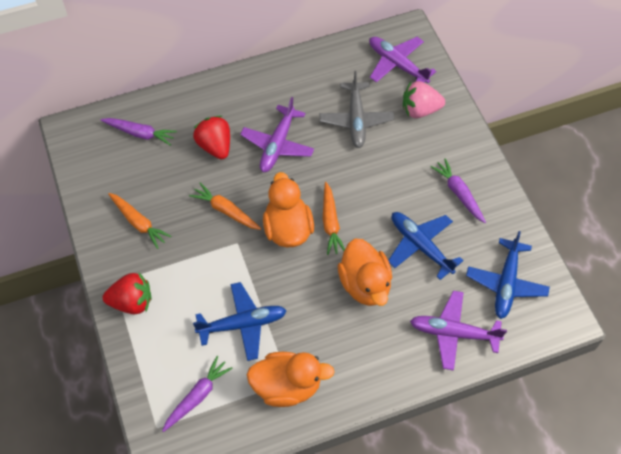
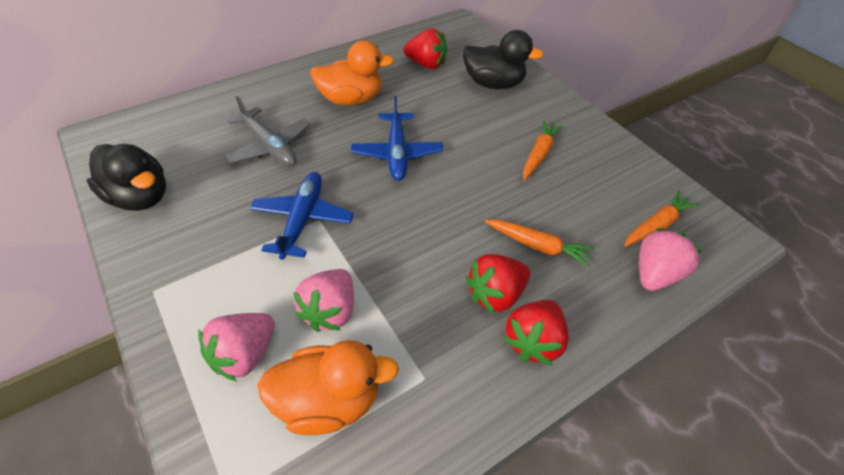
black duck: 0 -> 2
blue plane: 3 -> 2
orange duck: 3 -> 2
pink strawberry: 1 -> 3
purple carrot: 3 -> 0
purple plane: 3 -> 0
red strawberry: 2 -> 3

